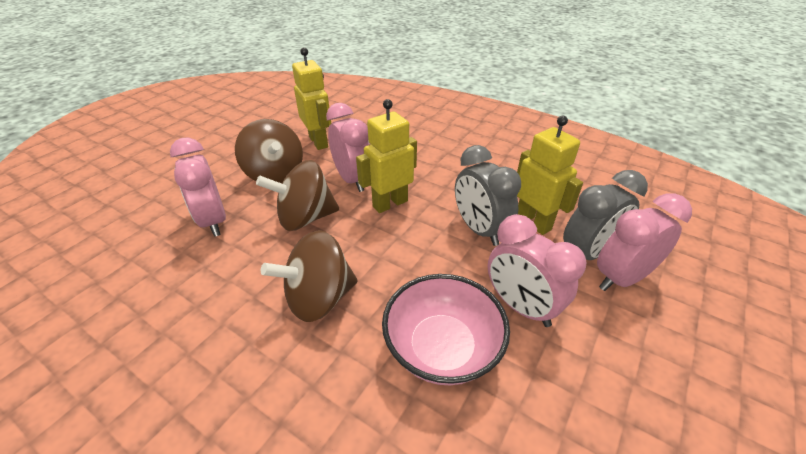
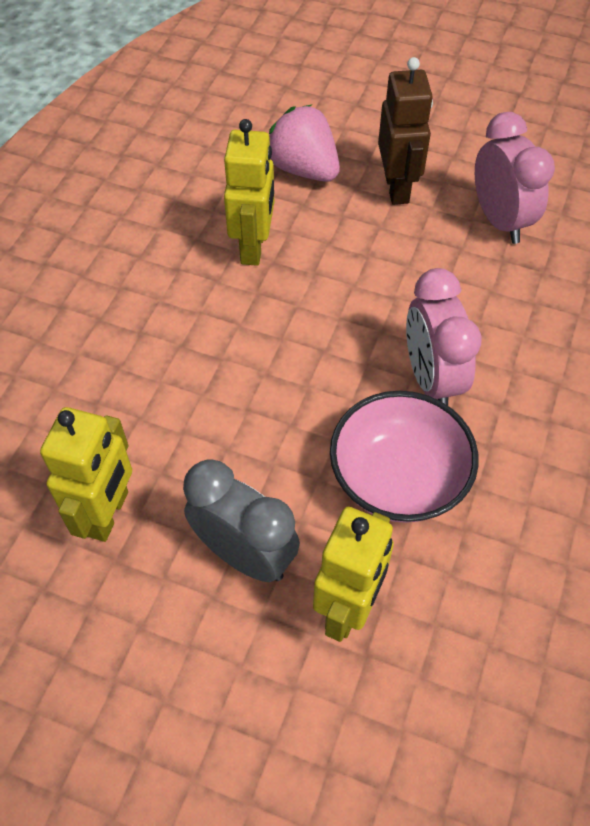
brown robot: 0 -> 1
brown spinning top: 3 -> 0
grey clock: 2 -> 1
pink clock: 4 -> 2
pink strawberry: 0 -> 1

